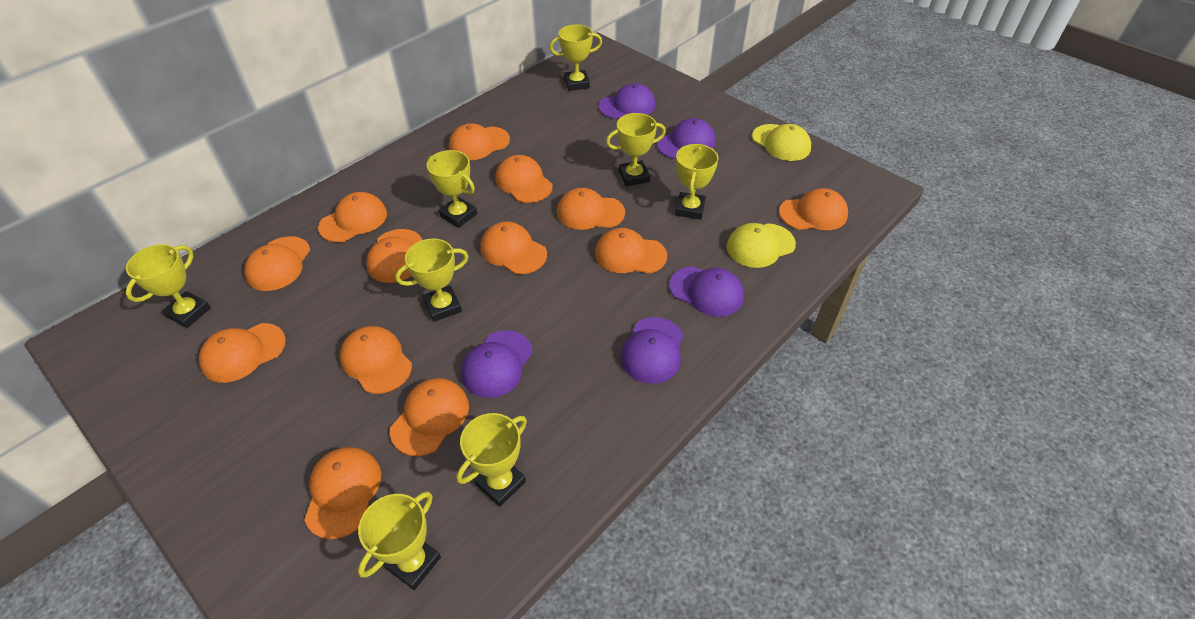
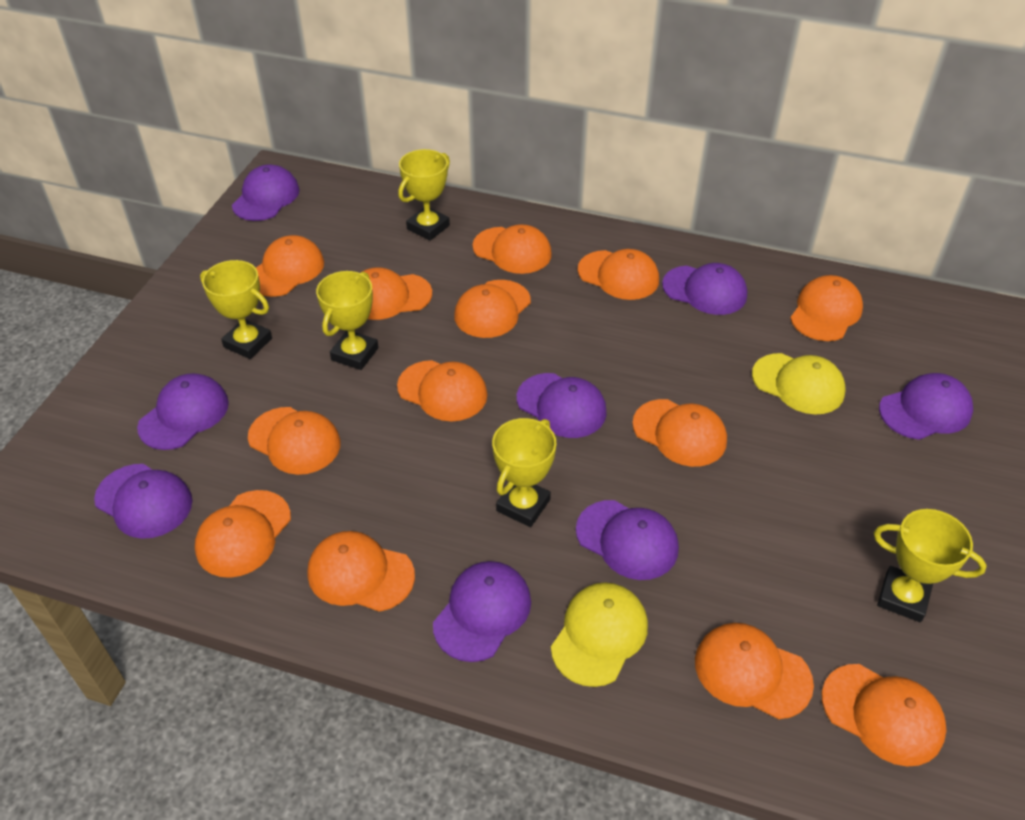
purple cap: 5 -> 8
yellow trophy: 8 -> 5

